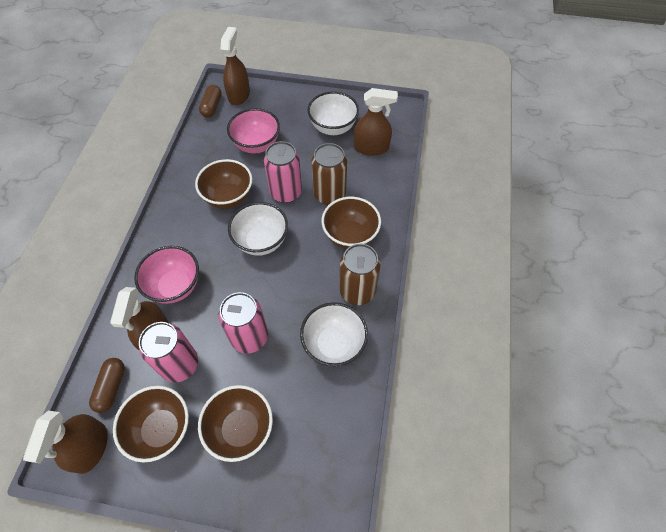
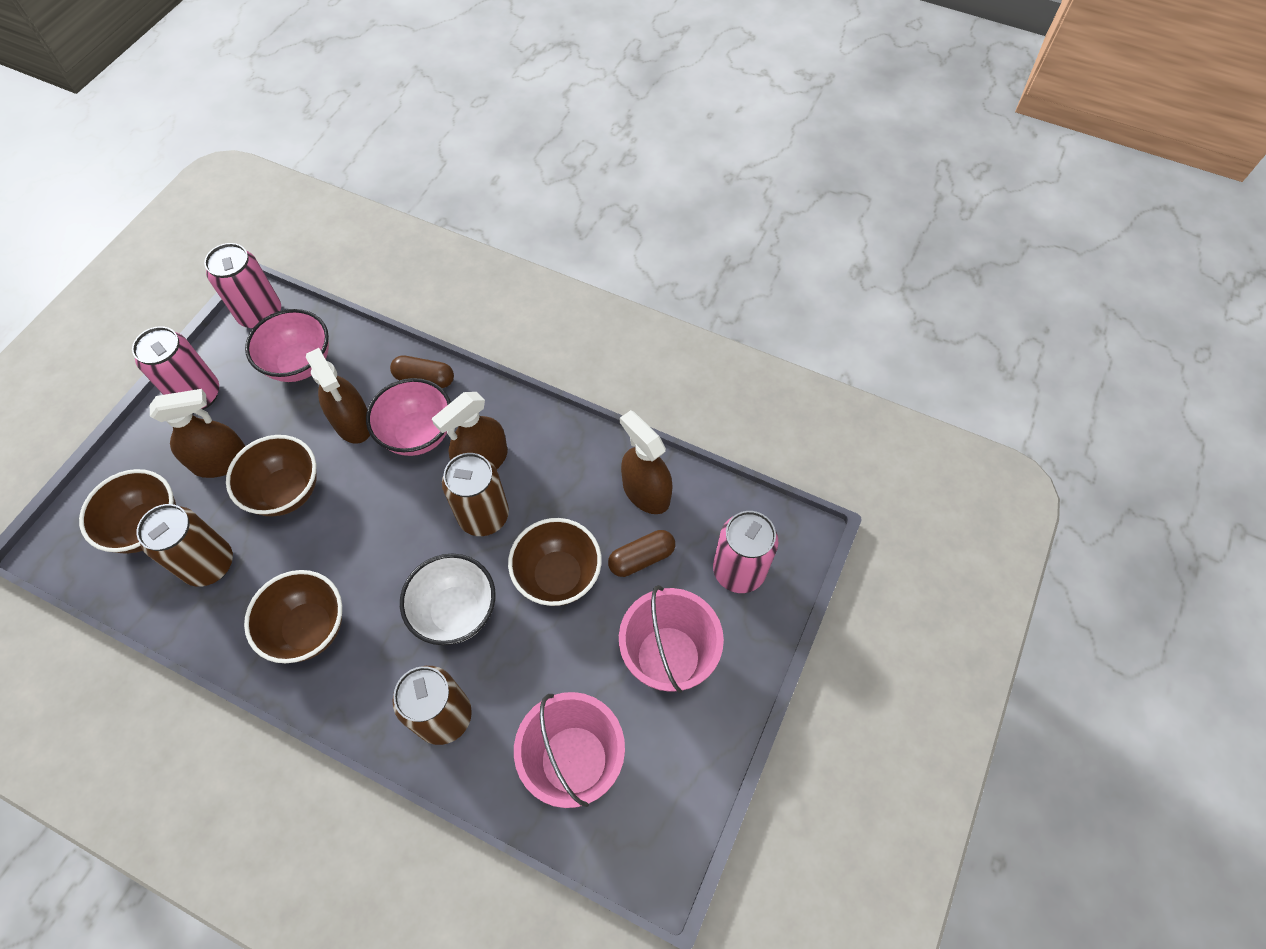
brown can: 2 -> 3
pink bucket: 0 -> 2
white bowl: 3 -> 1

